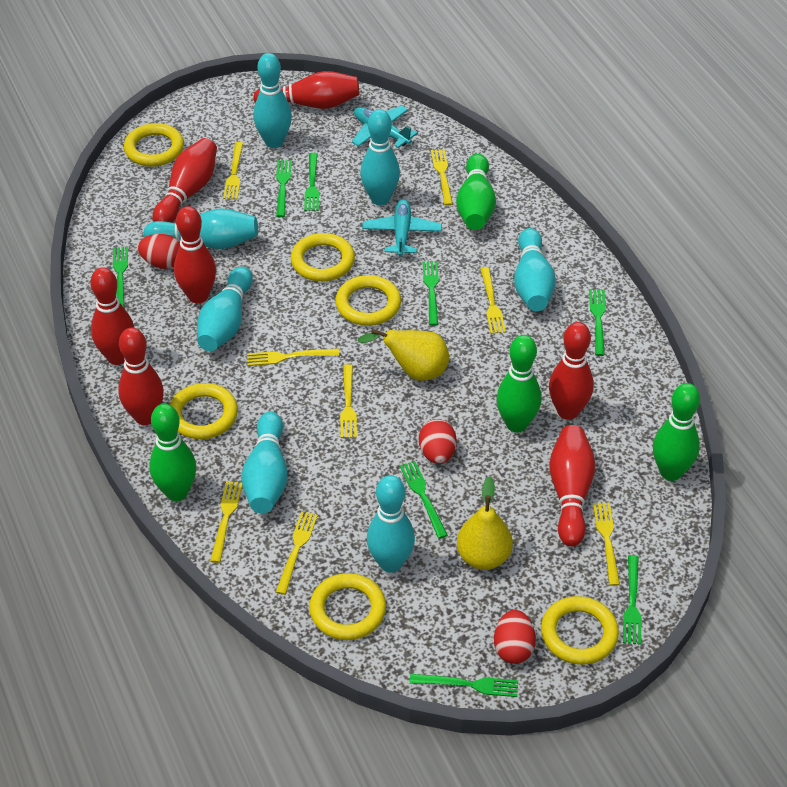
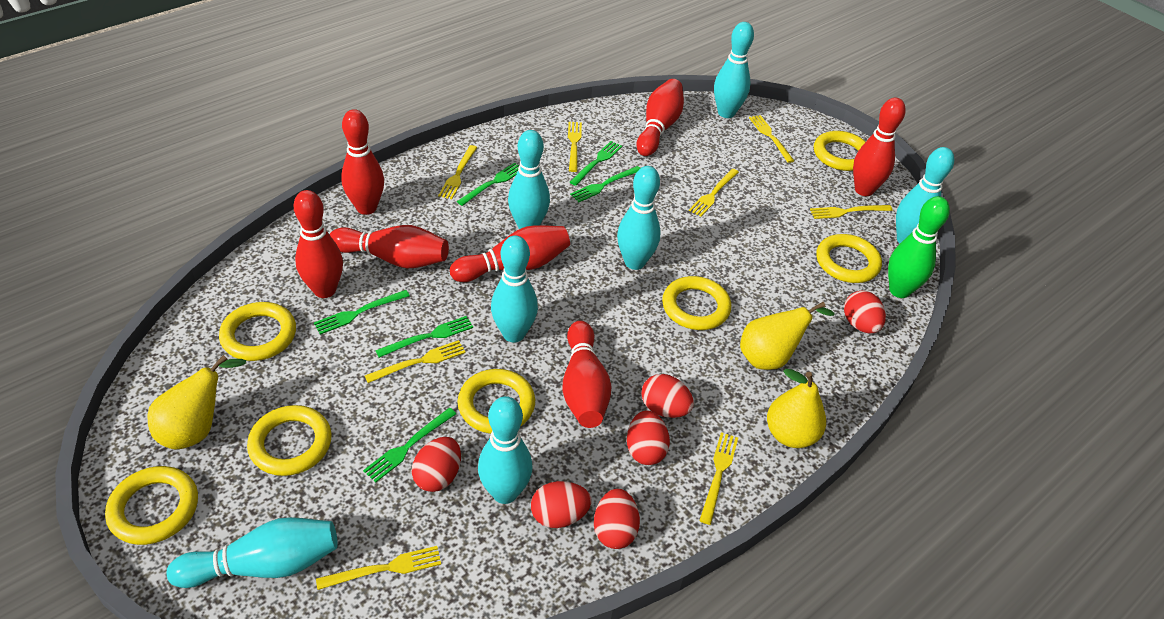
green bowling pin: 4 -> 1
green fork: 8 -> 6
red egg: 3 -> 6
turquoise plane: 2 -> 0
yellow pear: 2 -> 3
yellow ring: 6 -> 7

